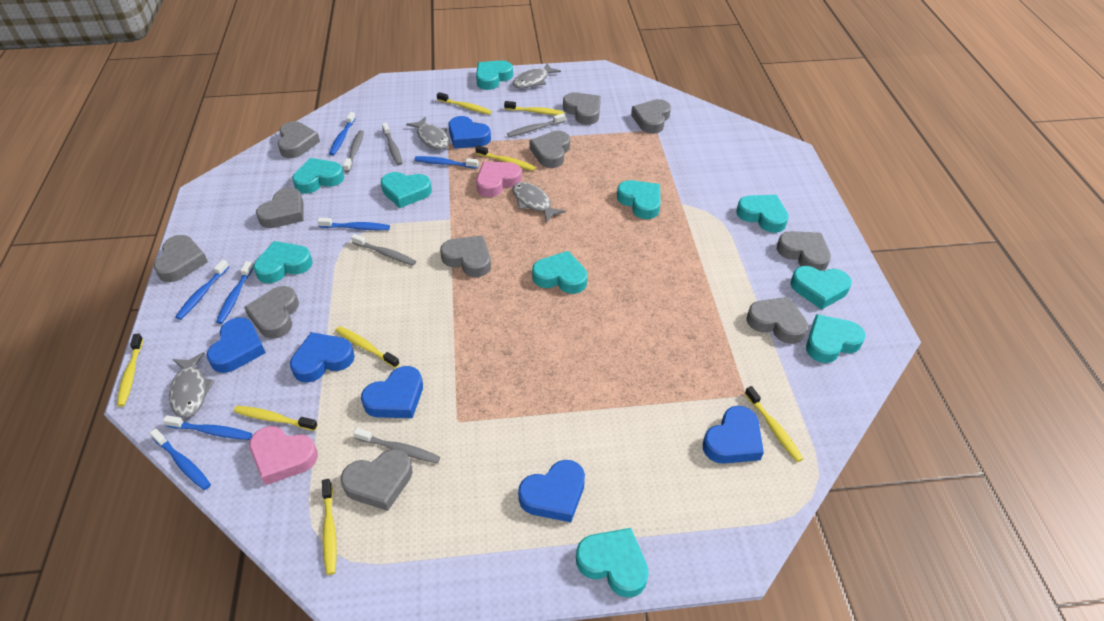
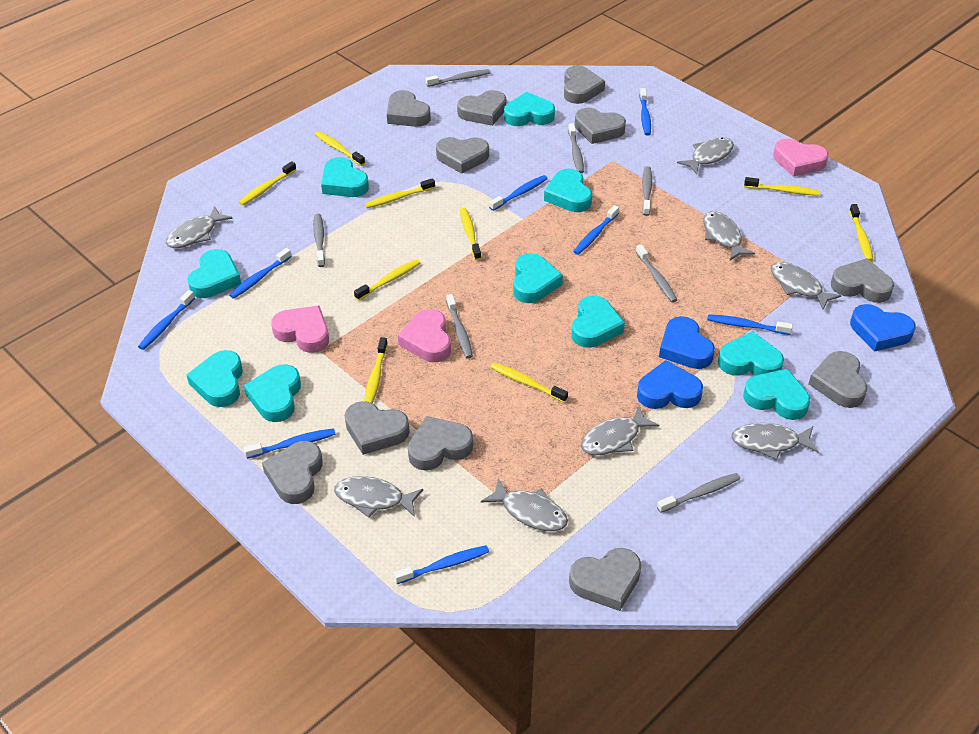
blue heart: 6 -> 3
blue toothbrush: 7 -> 8
grey fish: 4 -> 8
grey toothbrush: 5 -> 7
pink heart: 2 -> 3
yellow toothbrush: 8 -> 9

